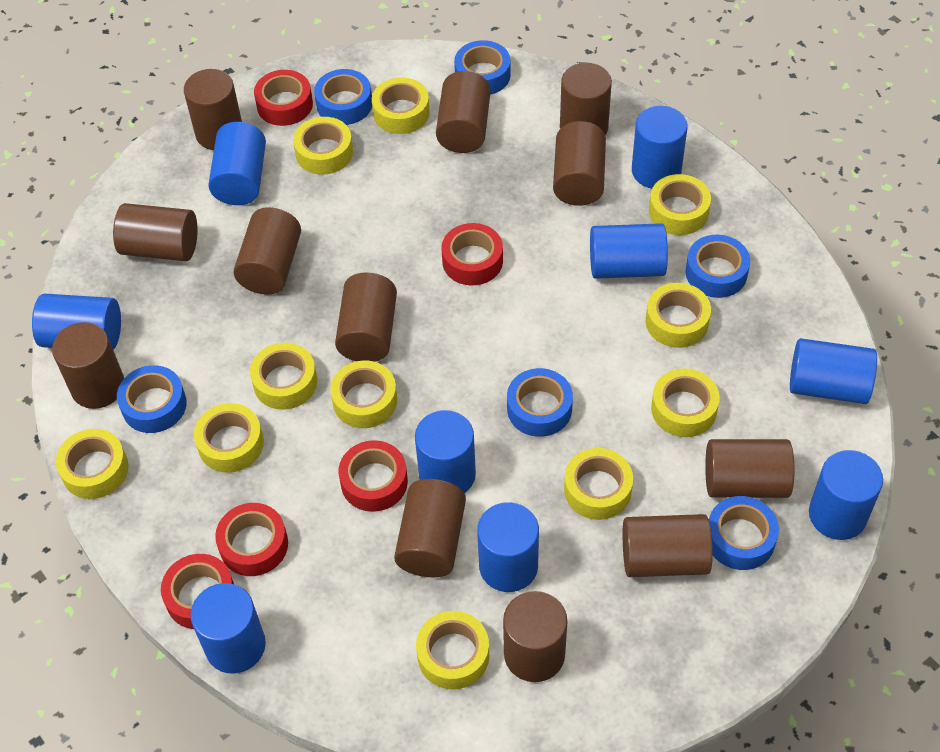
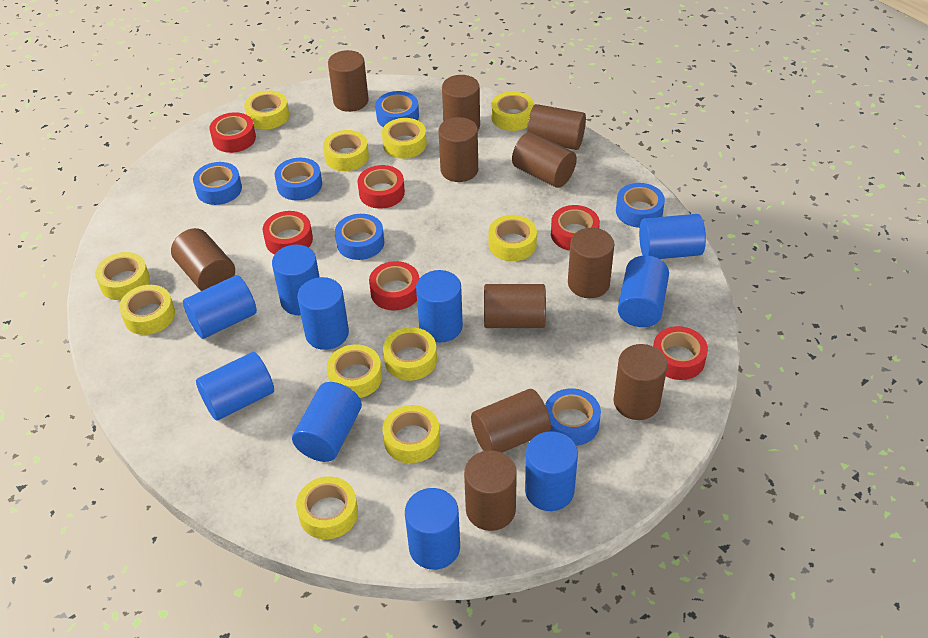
blue cylinder: 9 -> 10
brown cylinder: 12 -> 11
red tape: 5 -> 6

